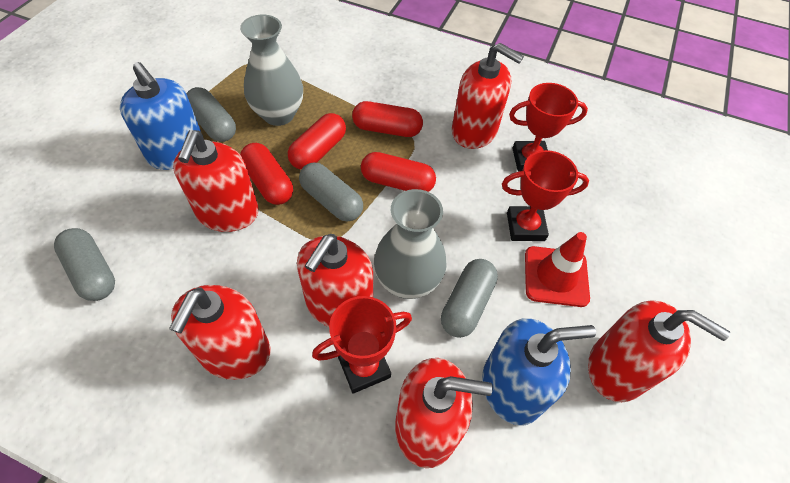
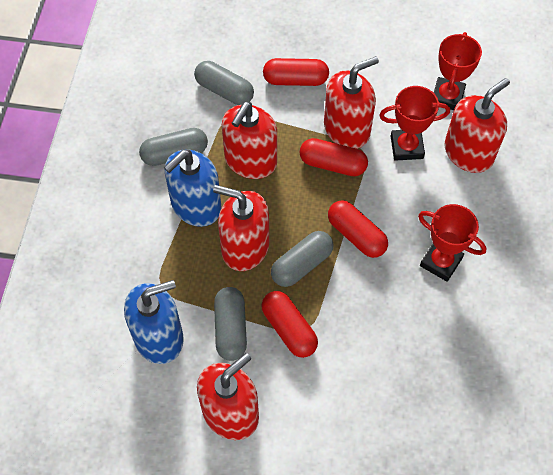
grey vase: 2 -> 0
red soap dispenser: 6 -> 5
red traffic cone: 1 -> 0

